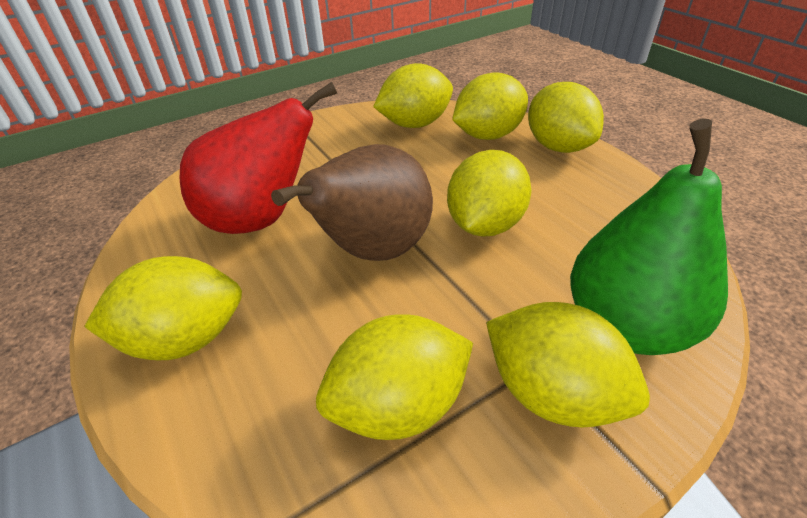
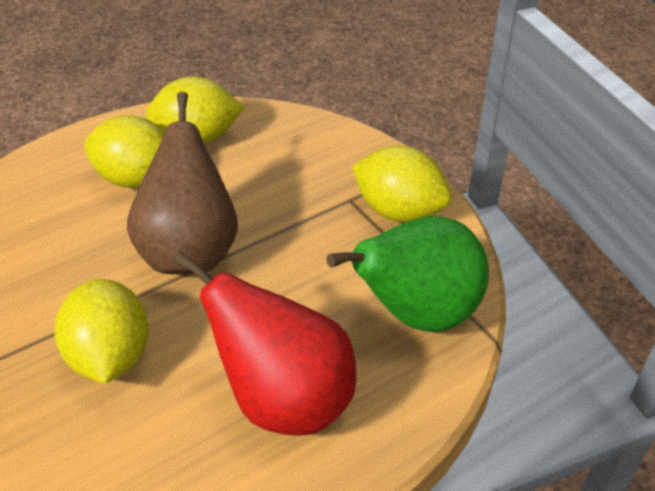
yellow lemon: 7 -> 4

